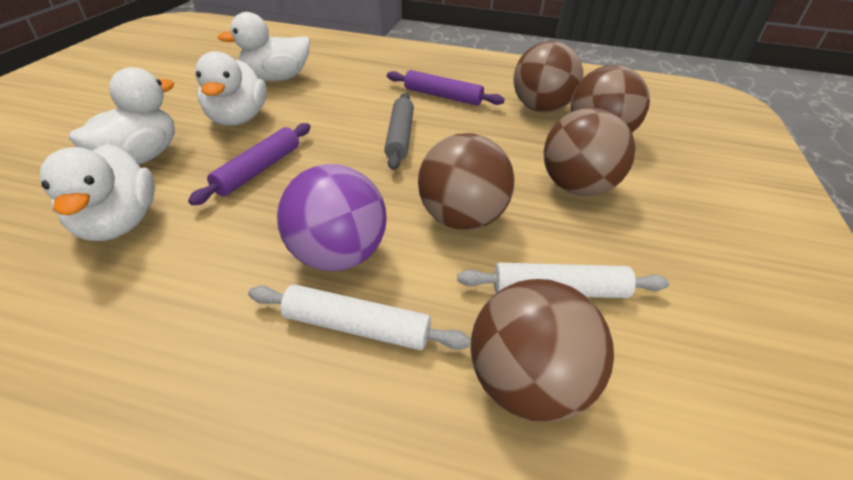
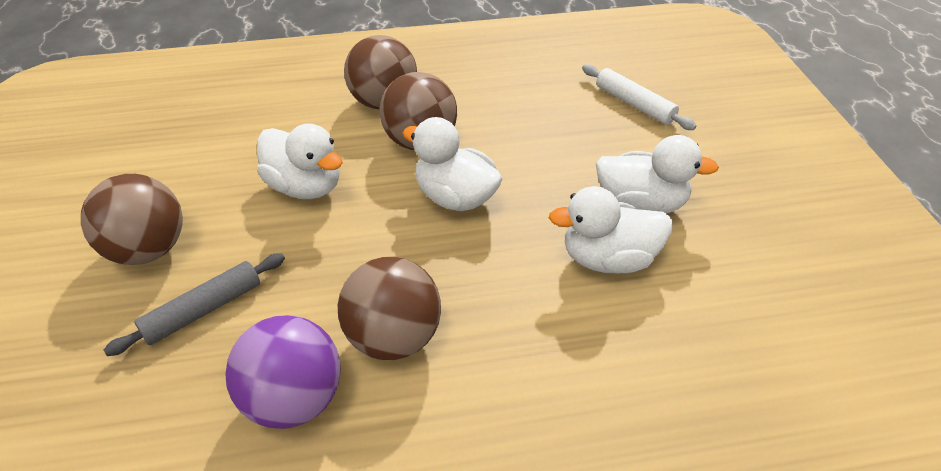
brown ball: 5 -> 4
purple rolling pin: 2 -> 0
white rolling pin: 2 -> 1

